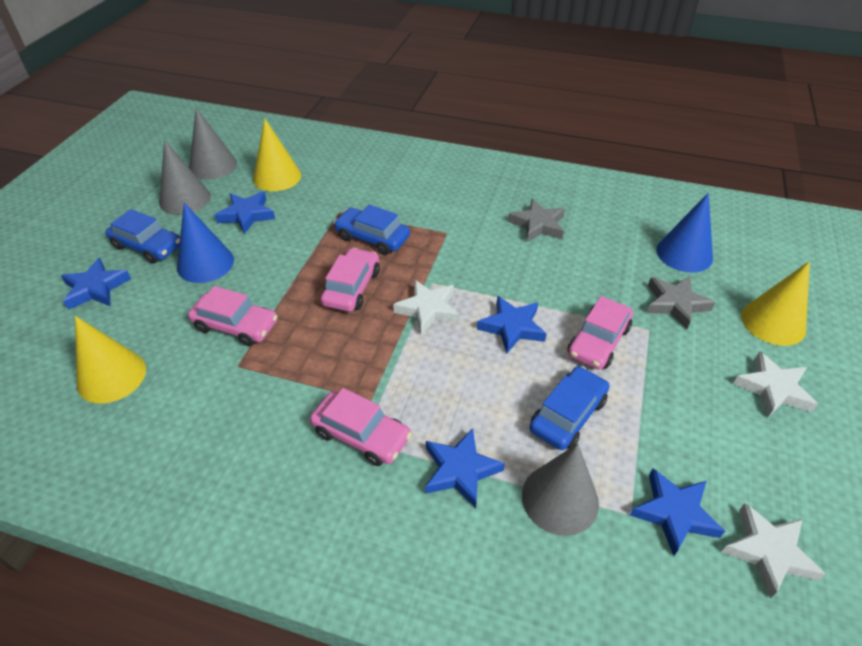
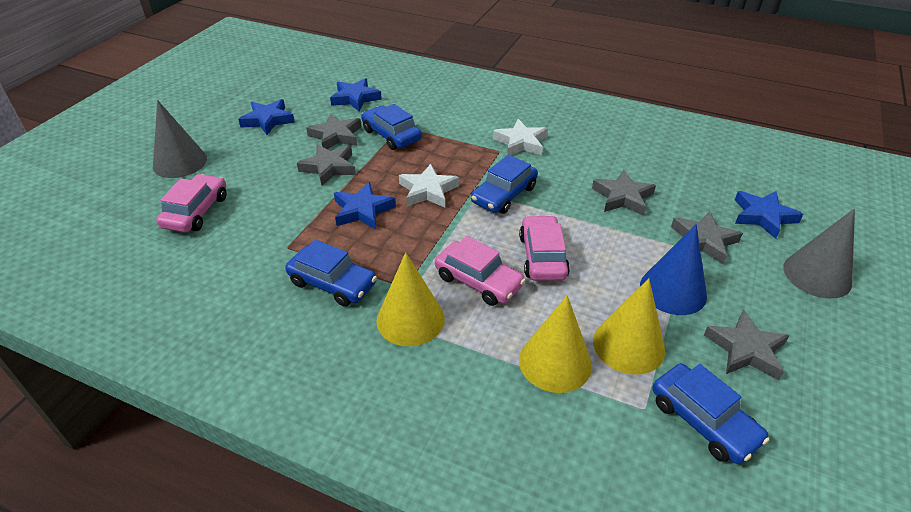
blue car: 3 -> 4
blue cone: 2 -> 1
blue star: 5 -> 4
grey cone: 3 -> 2
grey star: 2 -> 5
pink car: 4 -> 3
white star: 3 -> 2

